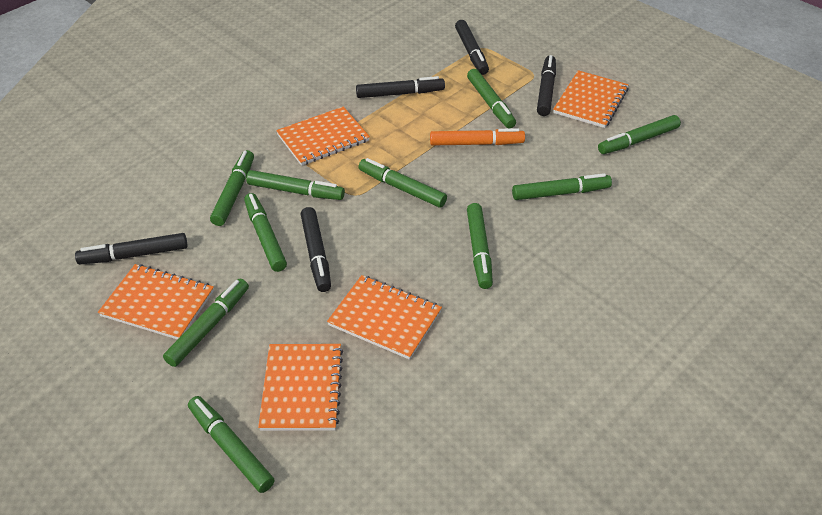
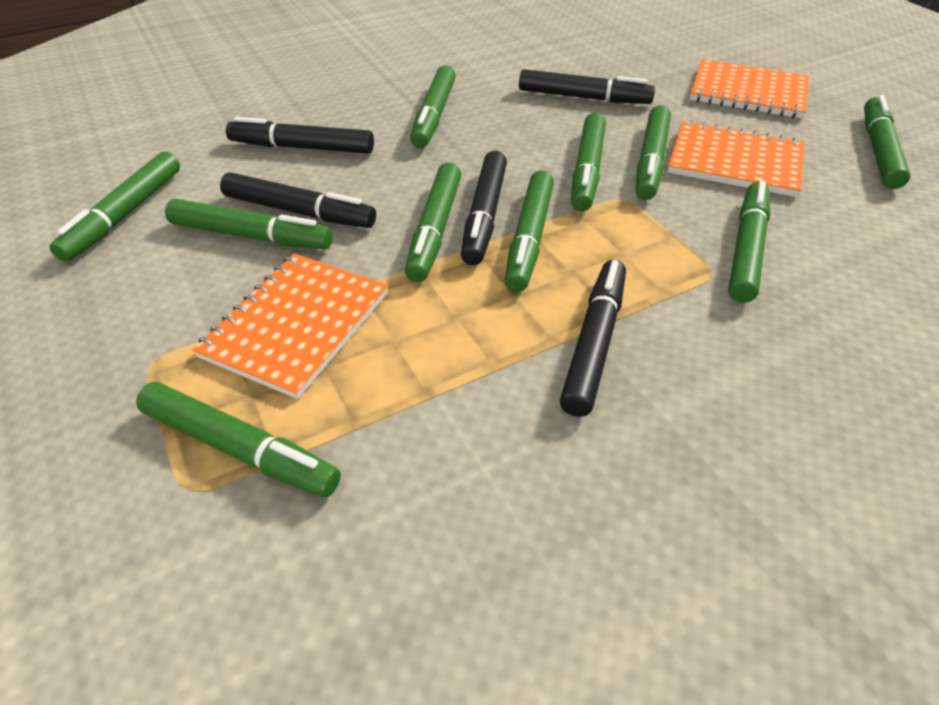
orange marker: 1 -> 0
orange notebook: 5 -> 3

